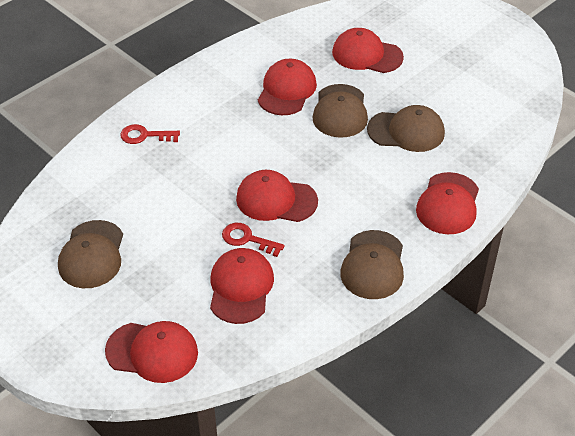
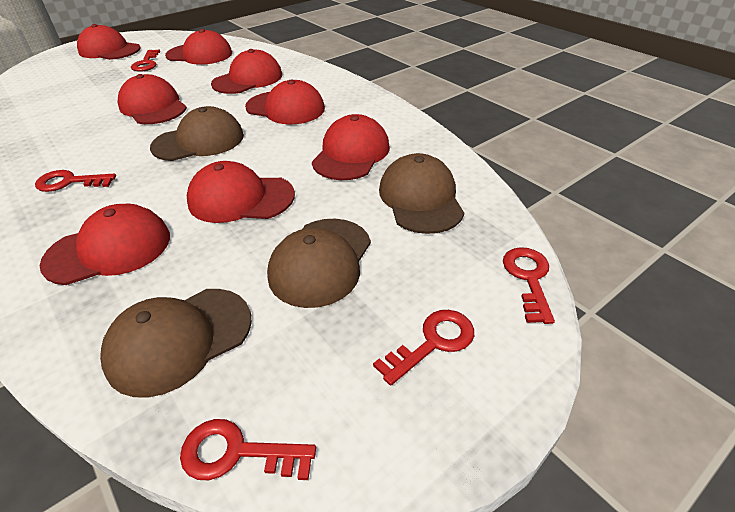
red cap: 6 -> 8
red key: 2 -> 5

